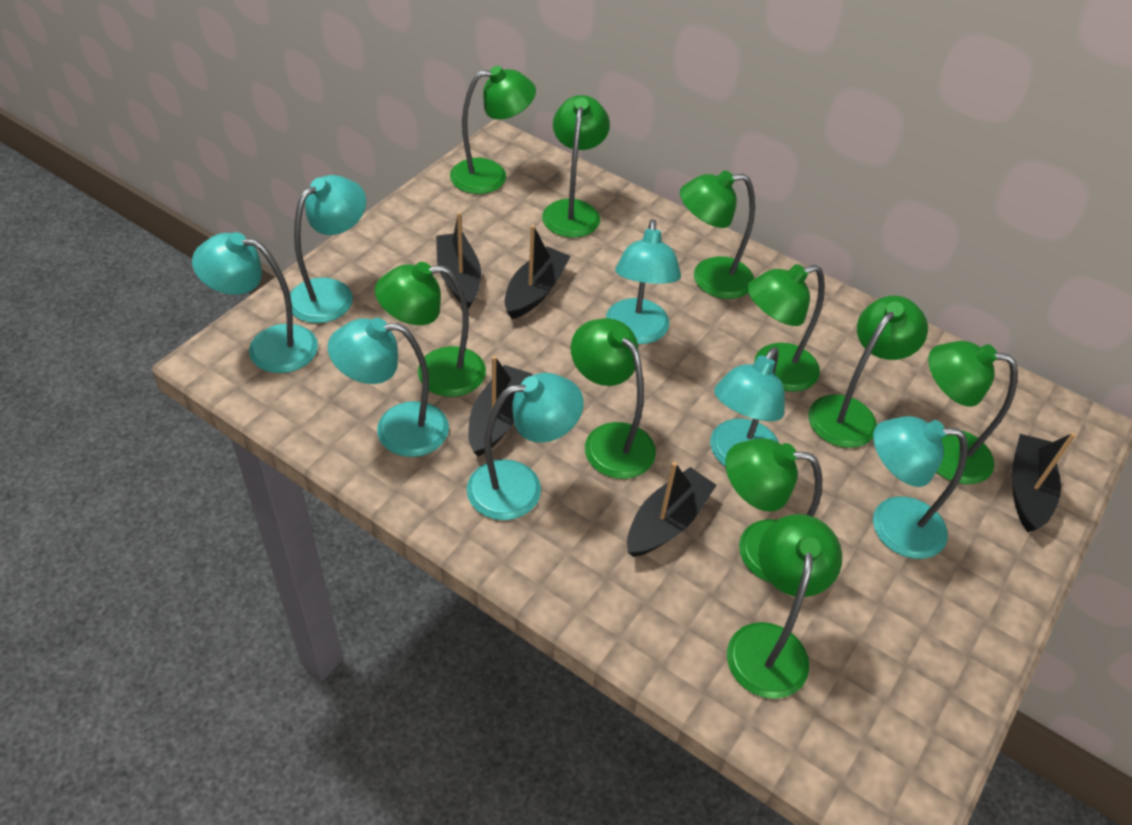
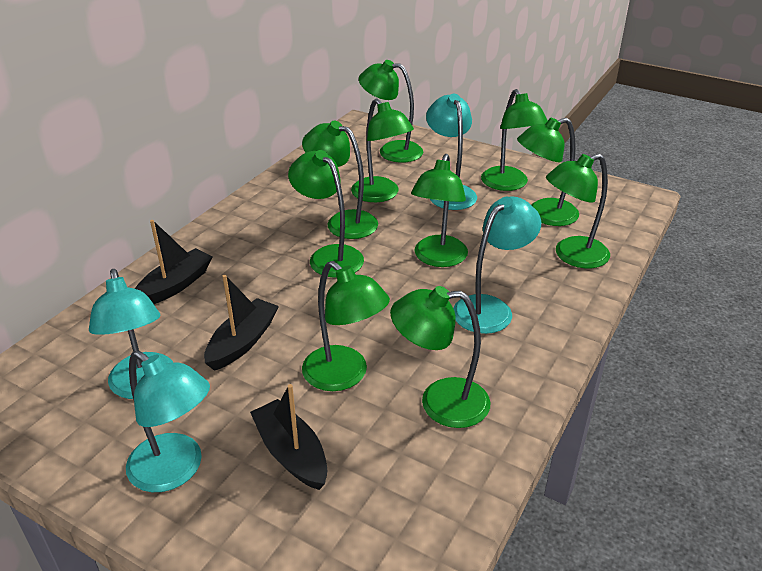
black boat: 5 -> 3
turquoise lamp: 7 -> 4

